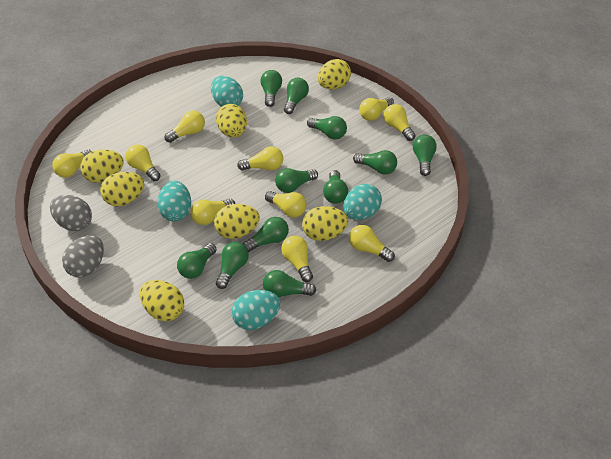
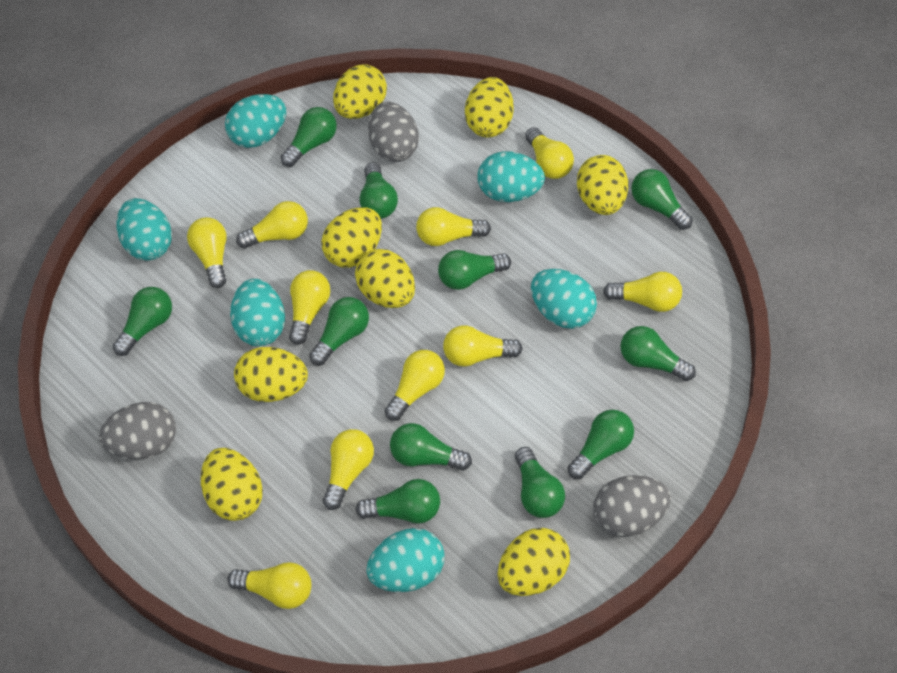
grey egg: 2 -> 3
turquoise egg: 4 -> 6
yellow egg: 7 -> 8

